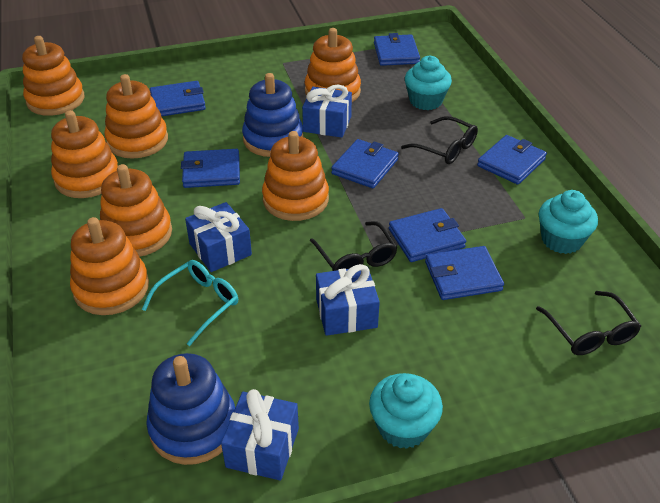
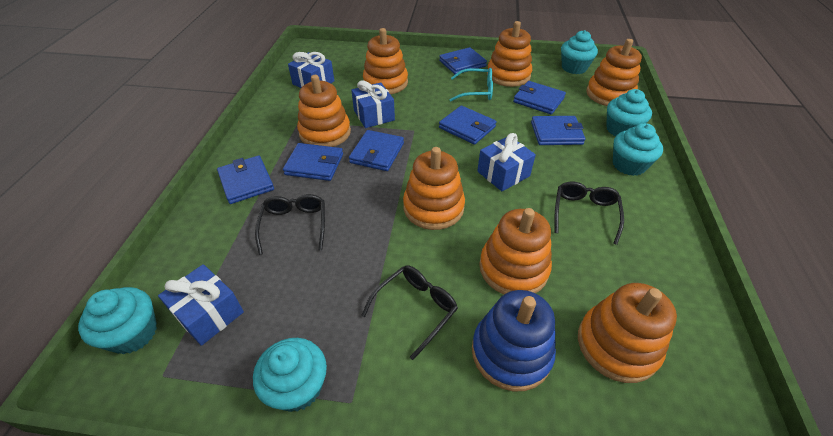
blue stacking toy: 2 -> 1
turquoise cupcake: 3 -> 5

